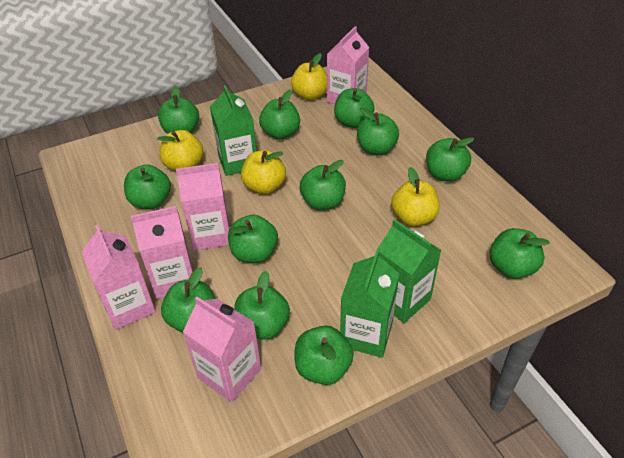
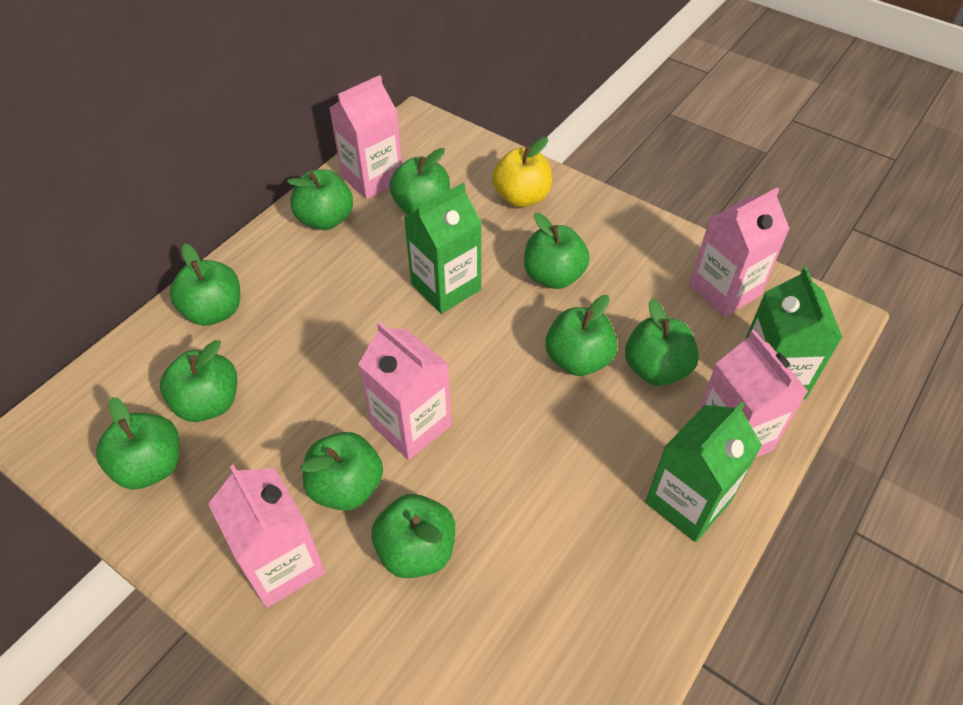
green apple: 12 -> 10
yellow apple: 4 -> 1

